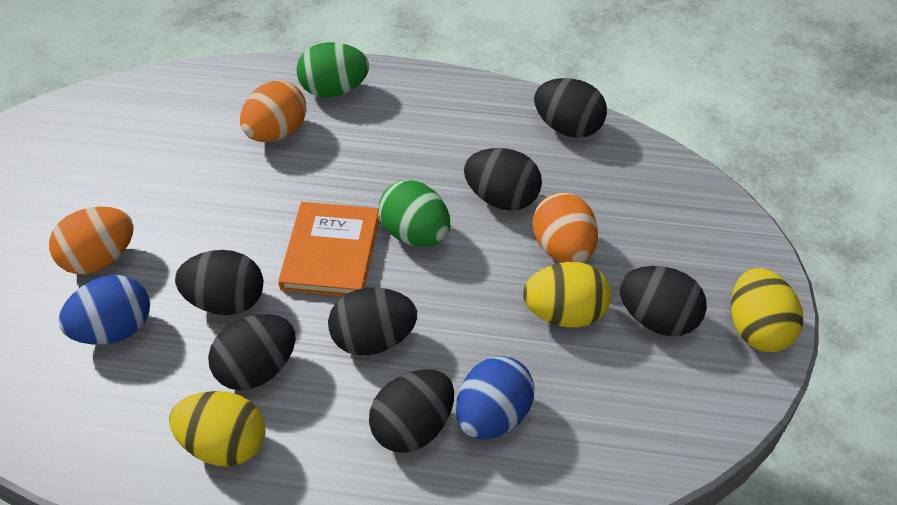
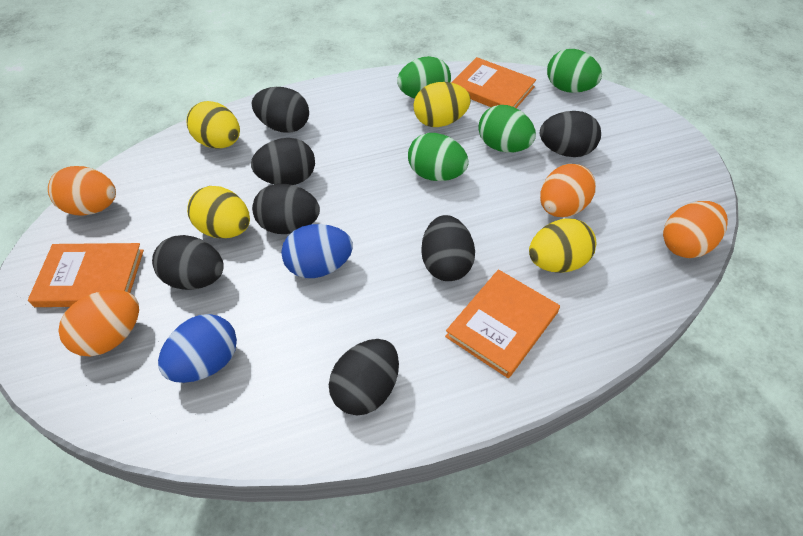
green egg: 2 -> 4
orange book: 1 -> 3
orange egg: 3 -> 4
yellow egg: 3 -> 4

